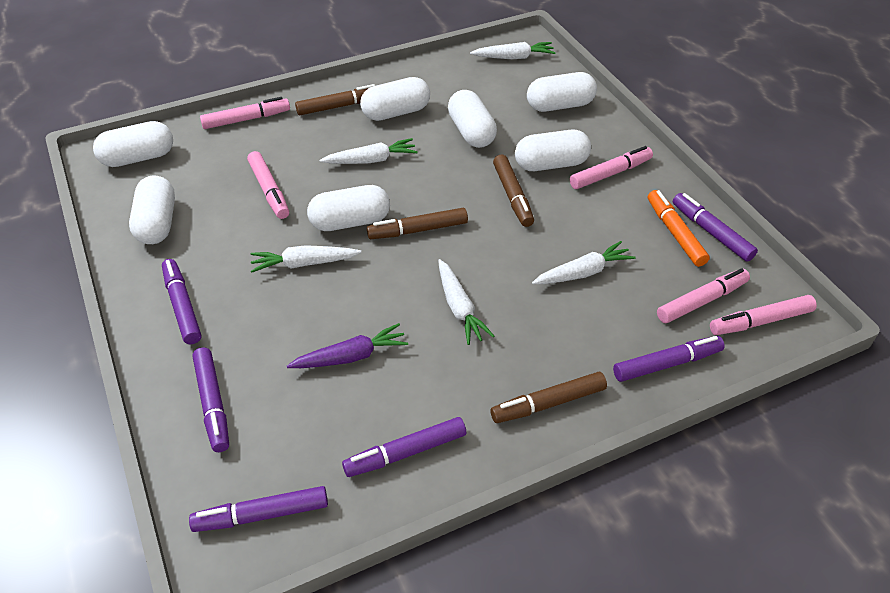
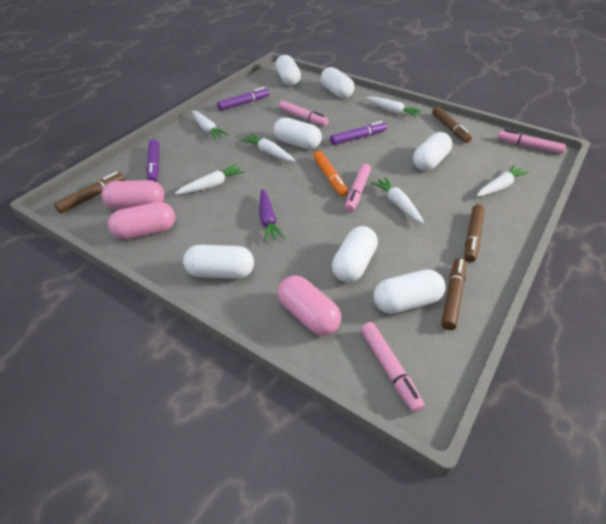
pink capsule: 0 -> 3
pink marker: 5 -> 4
purple marker: 6 -> 3
white carrot: 5 -> 6

